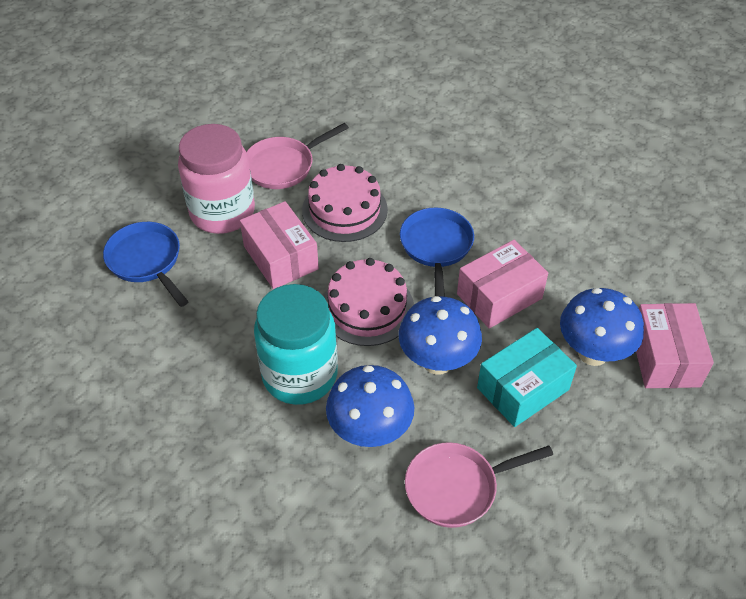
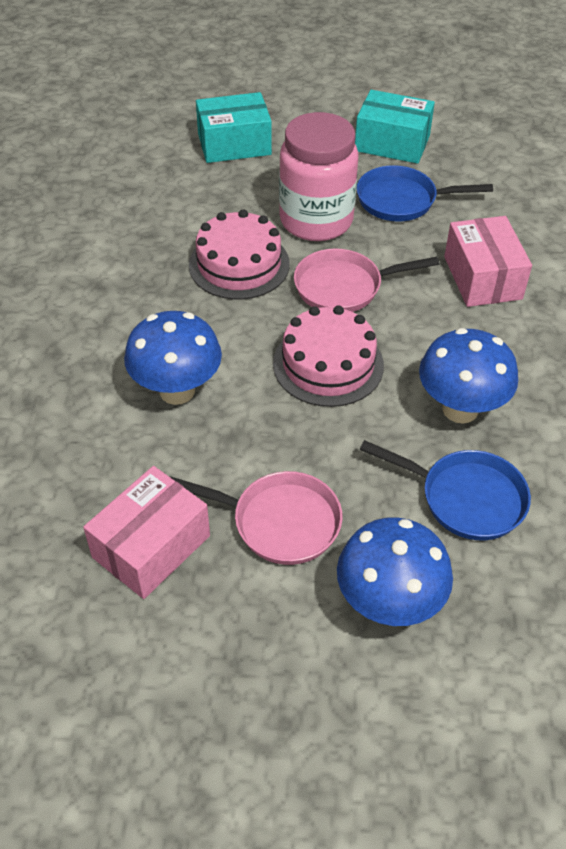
pink box: 3 -> 2
turquoise box: 1 -> 2
turquoise jar: 1 -> 0

